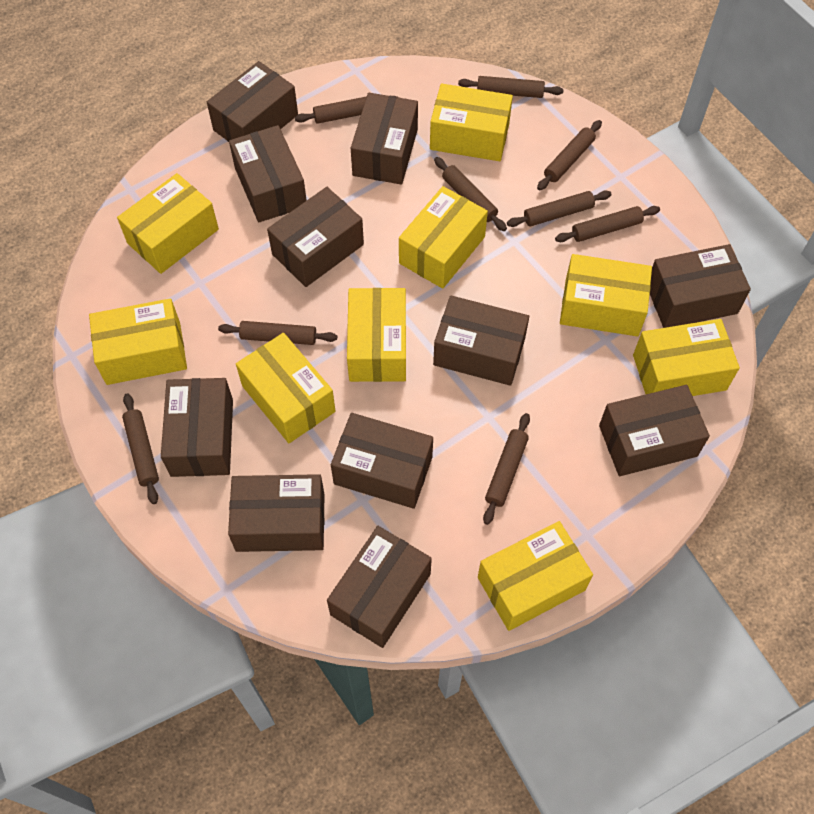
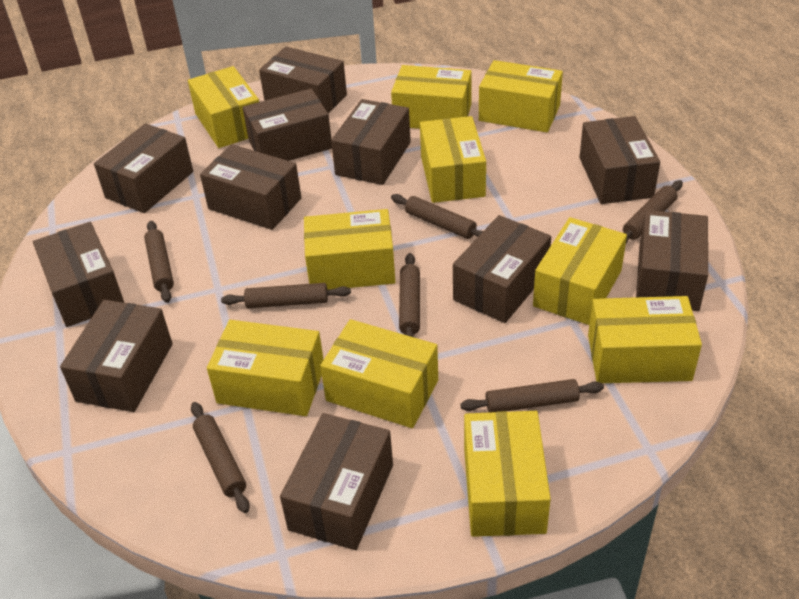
brown rolling pin: 9 -> 7
yellow box: 9 -> 10

